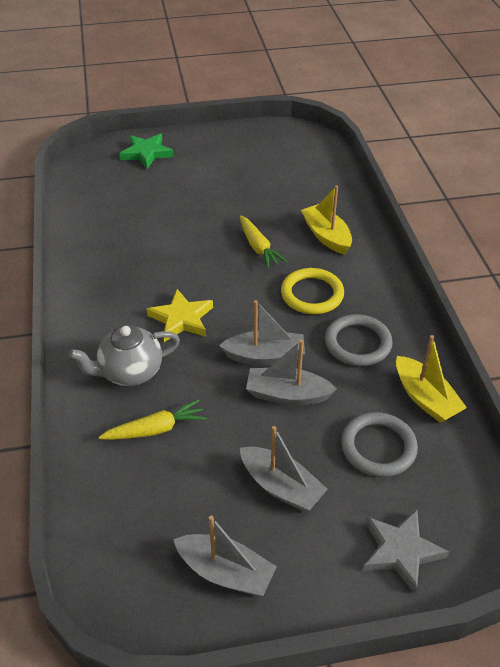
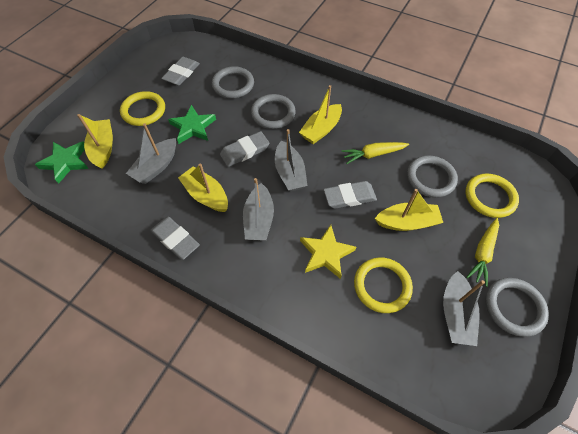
green star: 1 -> 2
grey eraser: 0 -> 4
grey ring: 2 -> 4
grey star: 1 -> 0
grey teapot: 1 -> 0
yellow boat: 2 -> 4
yellow ring: 1 -> 3

